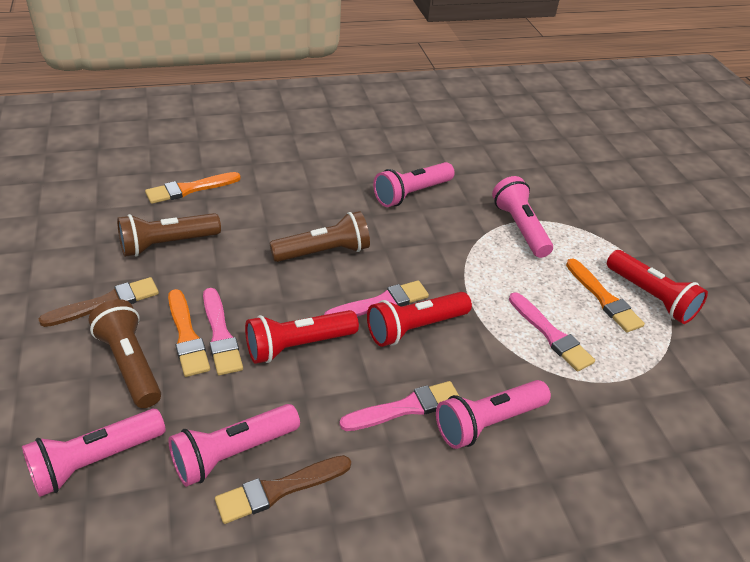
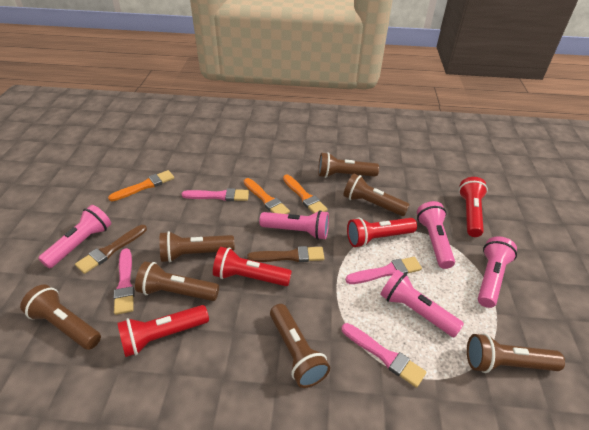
brown flashlight: 3 -> 7
red flashlight: 3 -> 4

